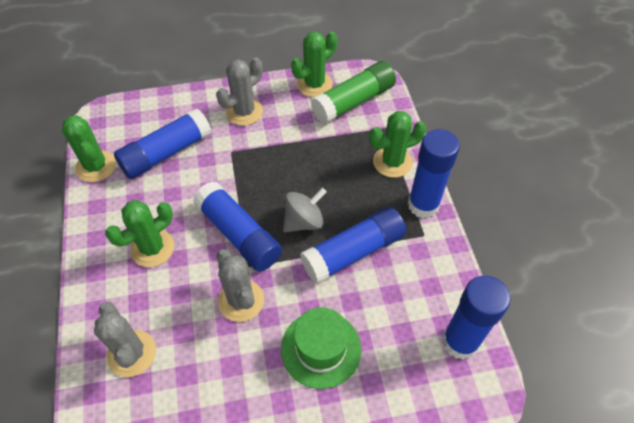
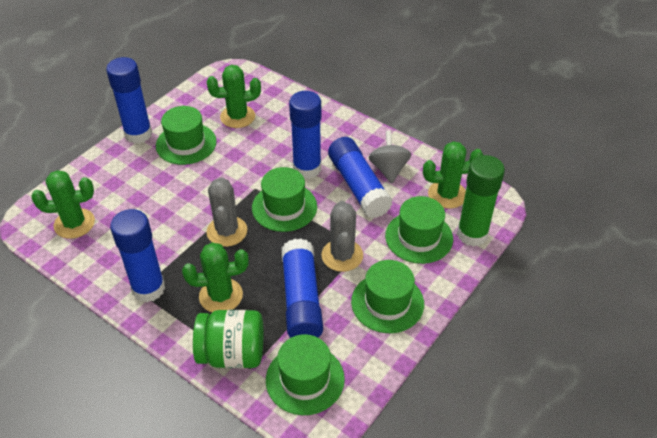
green hat: 1 -> 5
green jar: 0 -> 1
grey cactus: 3 -> 2

